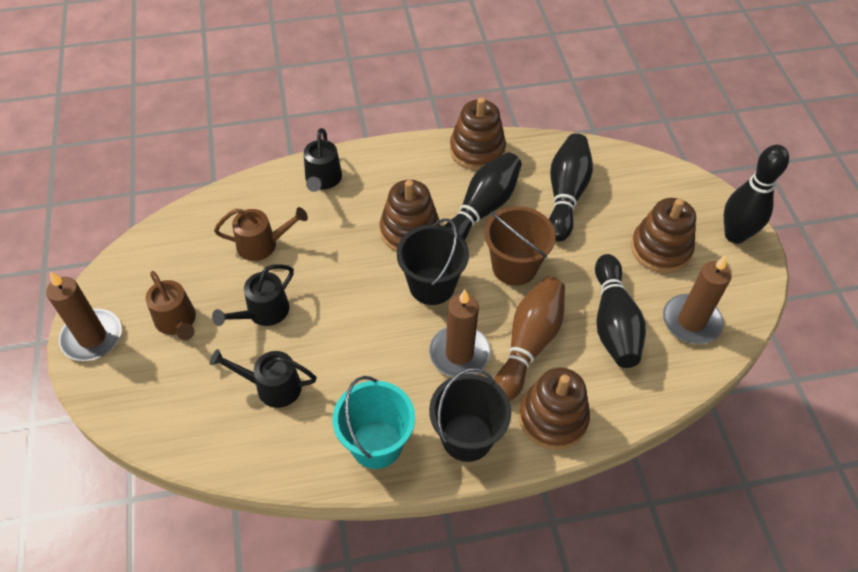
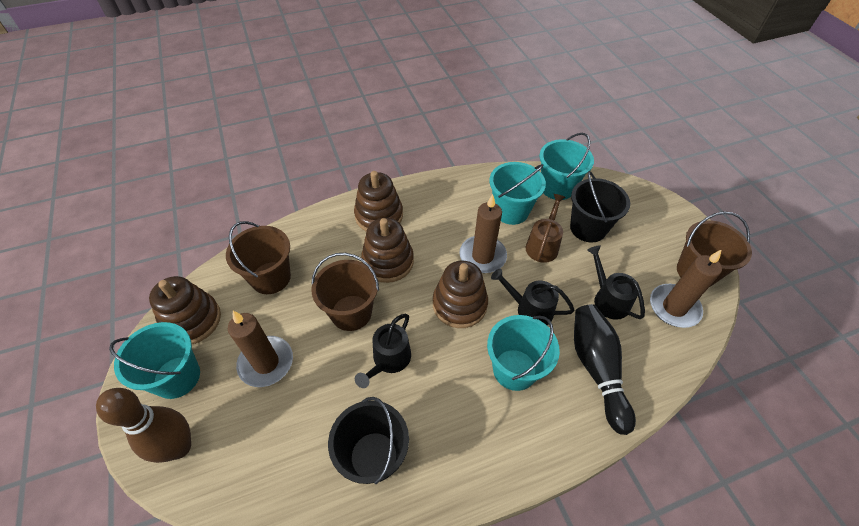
black bowling pin: 4 -> 1
brown bucket: 1 -> 3
brown watering can: 2 -> 1
turquoise bucket: 1 -> 4

